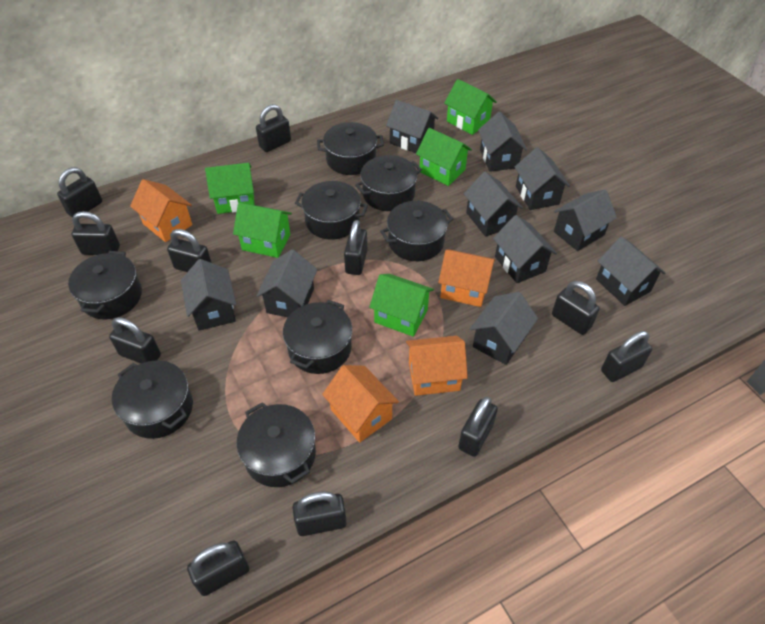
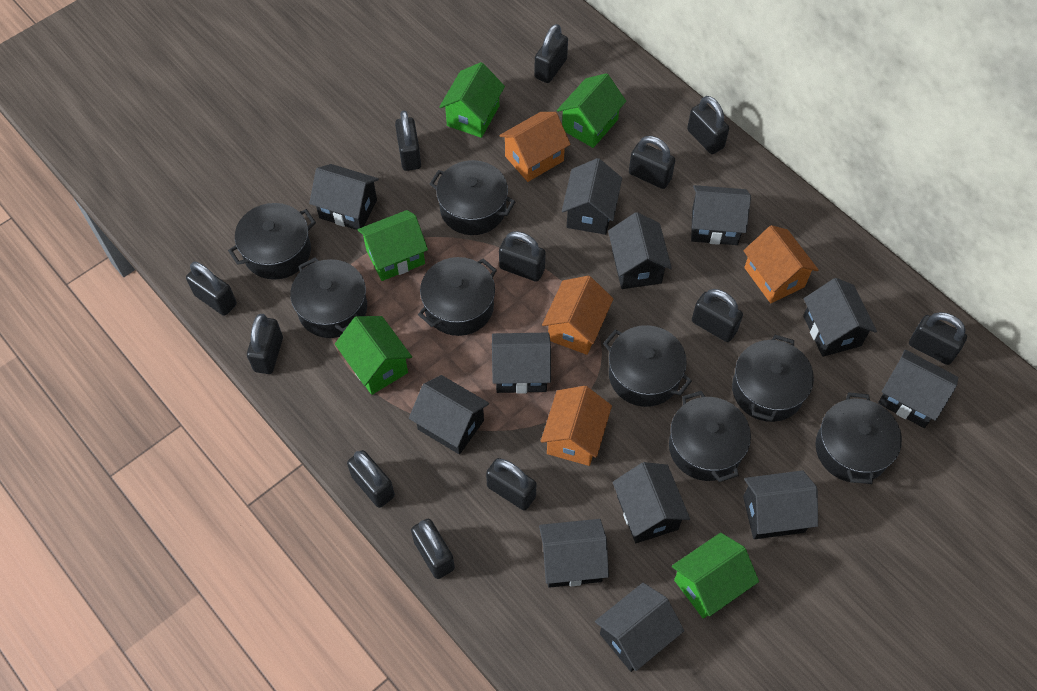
black house: 10 -> 12
black padlock: 11 -> 12

